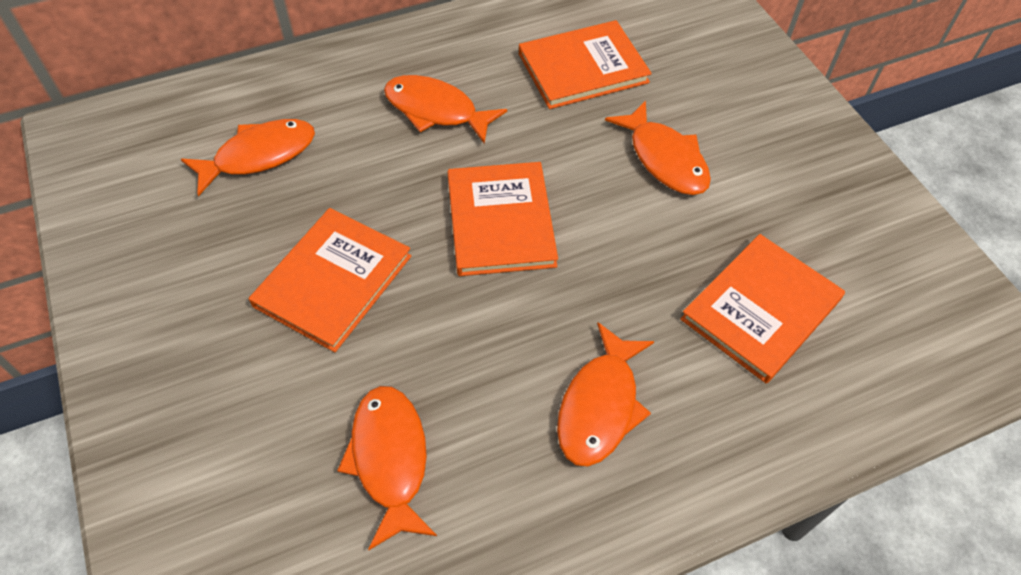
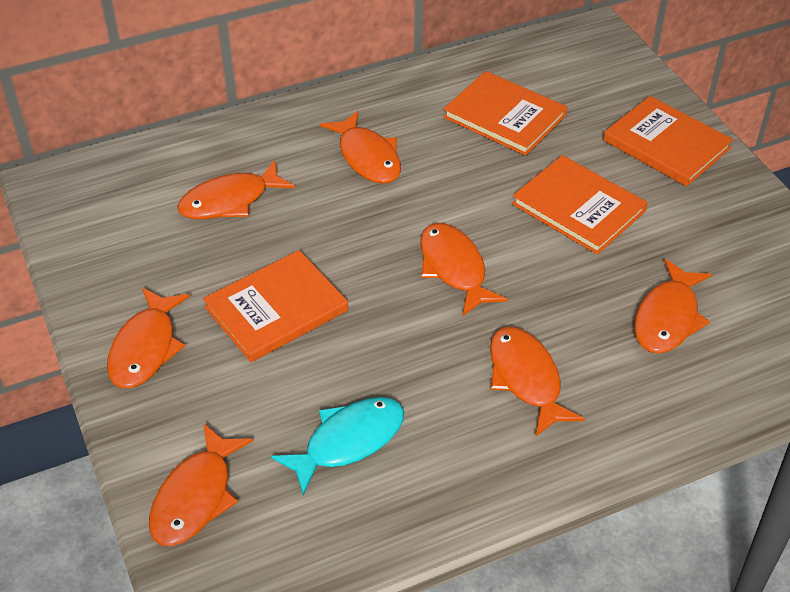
orange fish: 5 -> 7
turquoise fish: 0 -> 1

